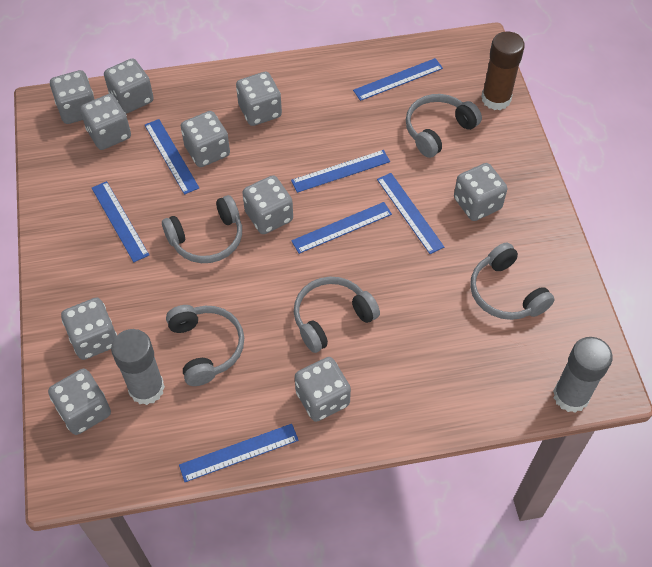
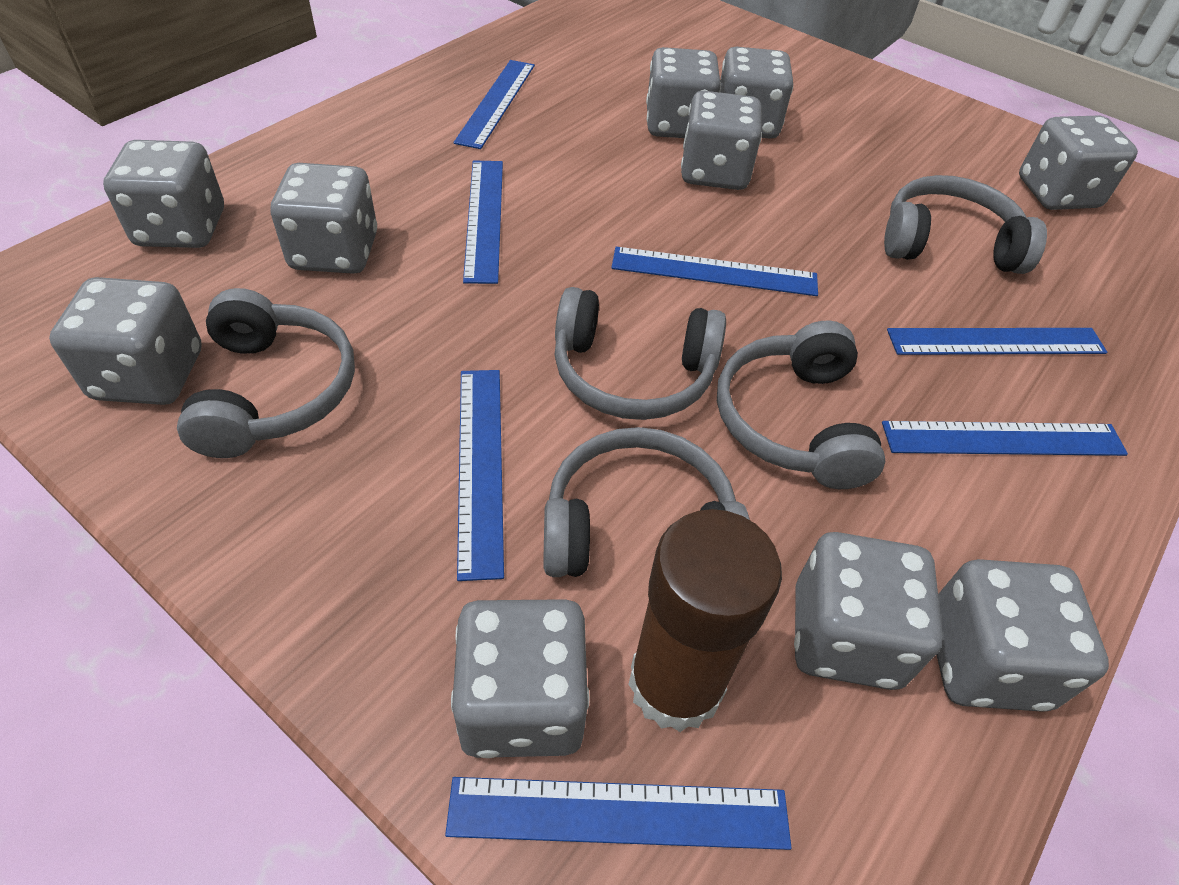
grey glue stick: 2 -> 0

